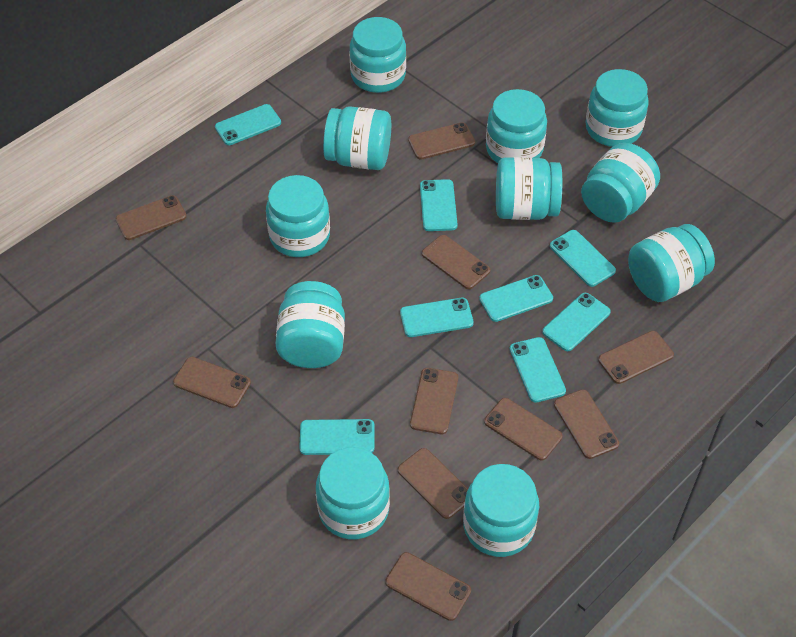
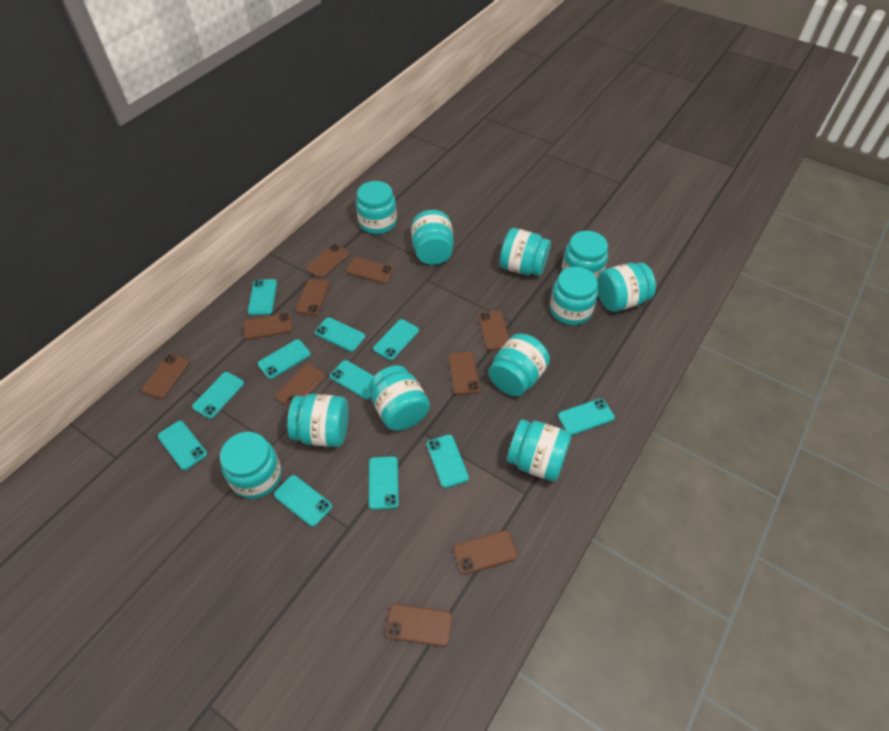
turquoise phone: 8 -> 11

